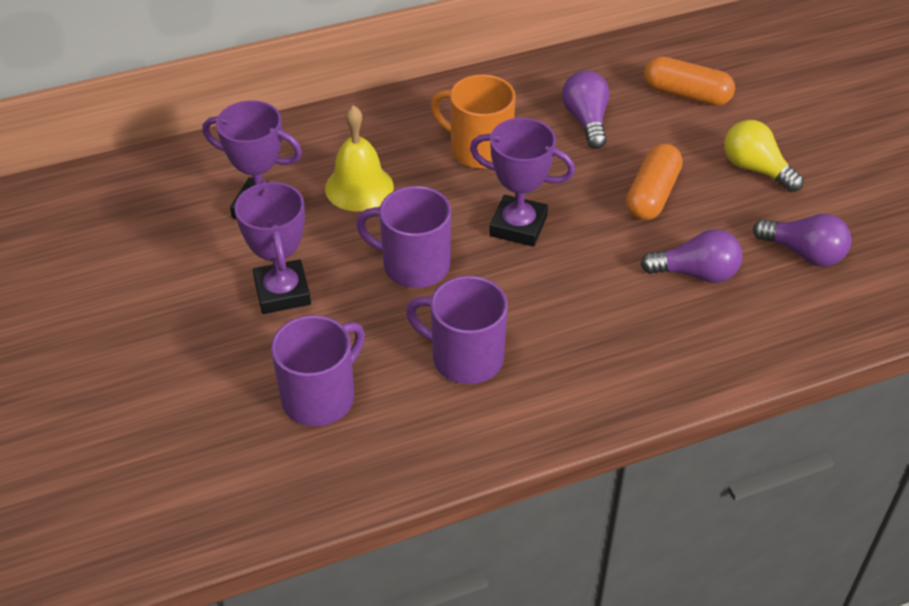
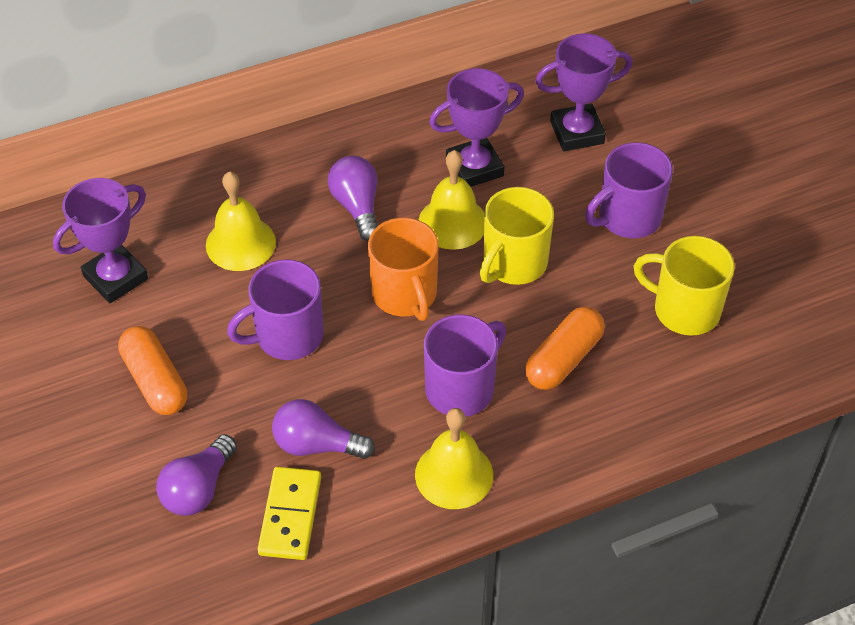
yellow bell: 1 -> 3
yellow domino: 0 -> 1
yellow light bulb: 1 -> 0
yellow mug: 0 -> 2

